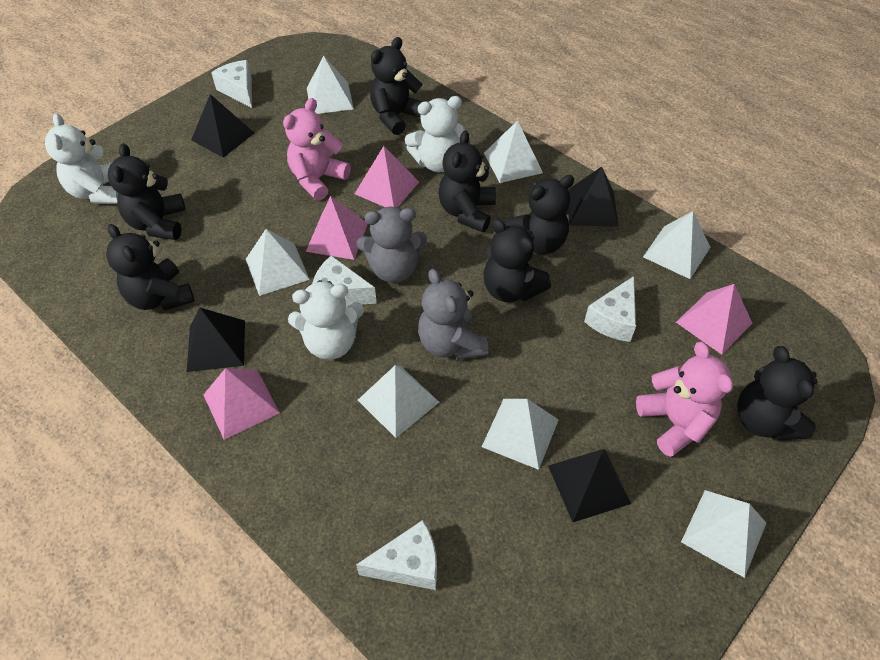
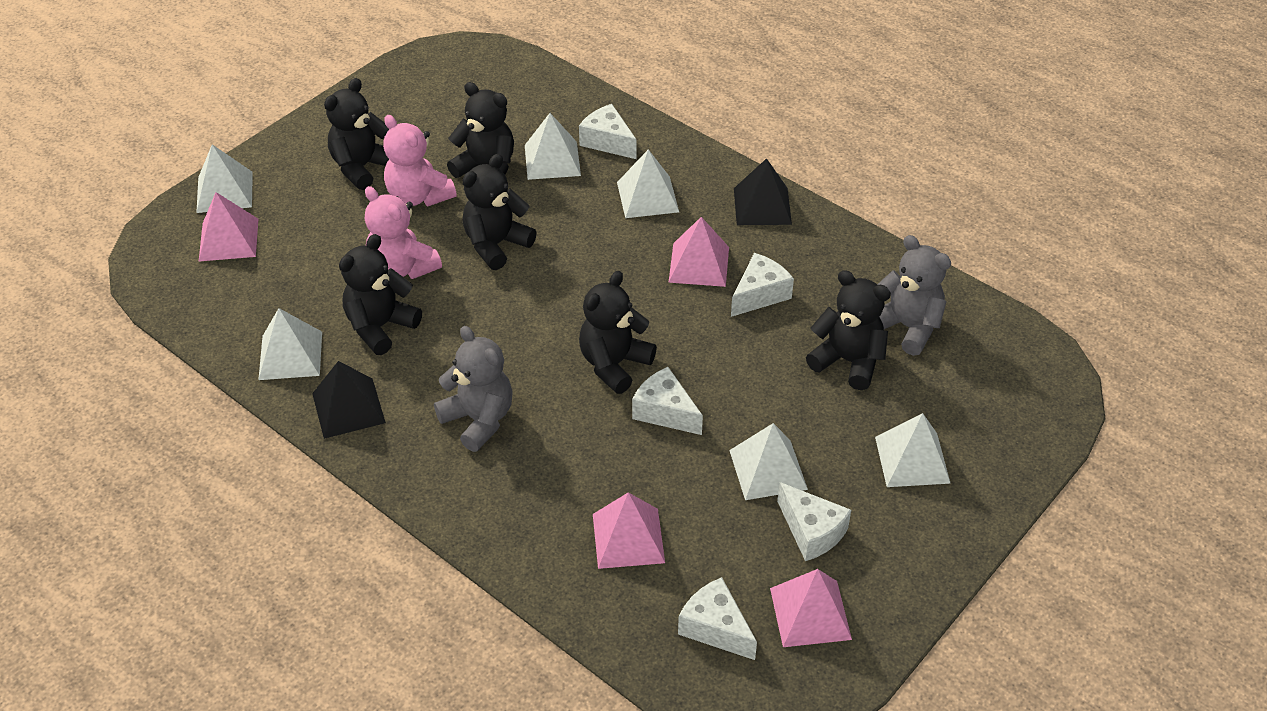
black pyramid: 4 -> 2
black teddy bear: 7 -> 6
white cheese: 4 -> 5
white pyramid: 7 -> 6
white teddy bear: 3 -> 0

